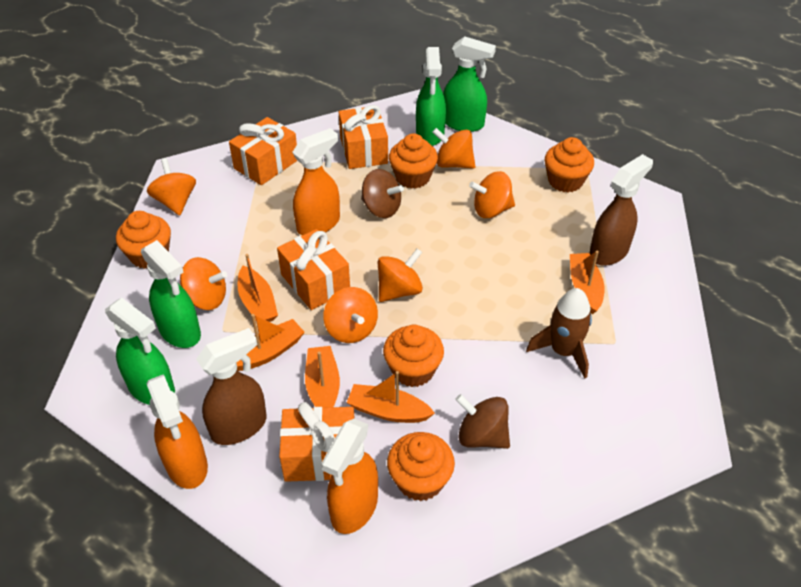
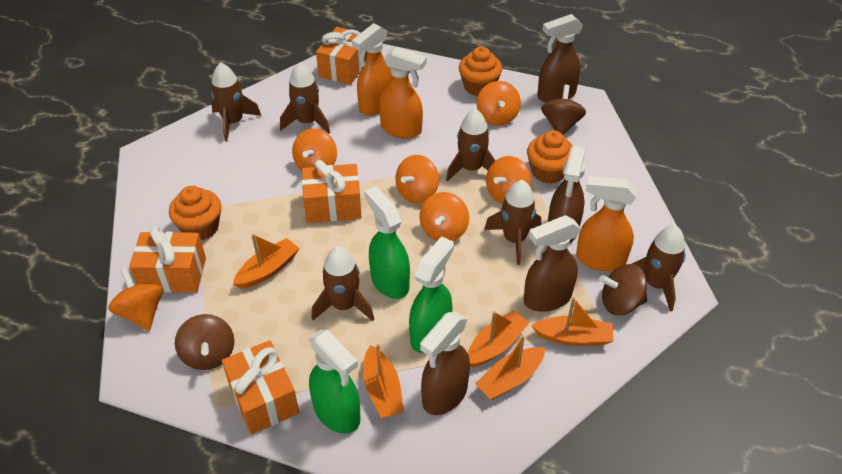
brown rocket: 1 -> 6
brown spinning top: 2 -> 3
brown spray bottle: 2 -> 4
green spray bottle: 4 -> 3
orange cupcake: 5 -> 3

